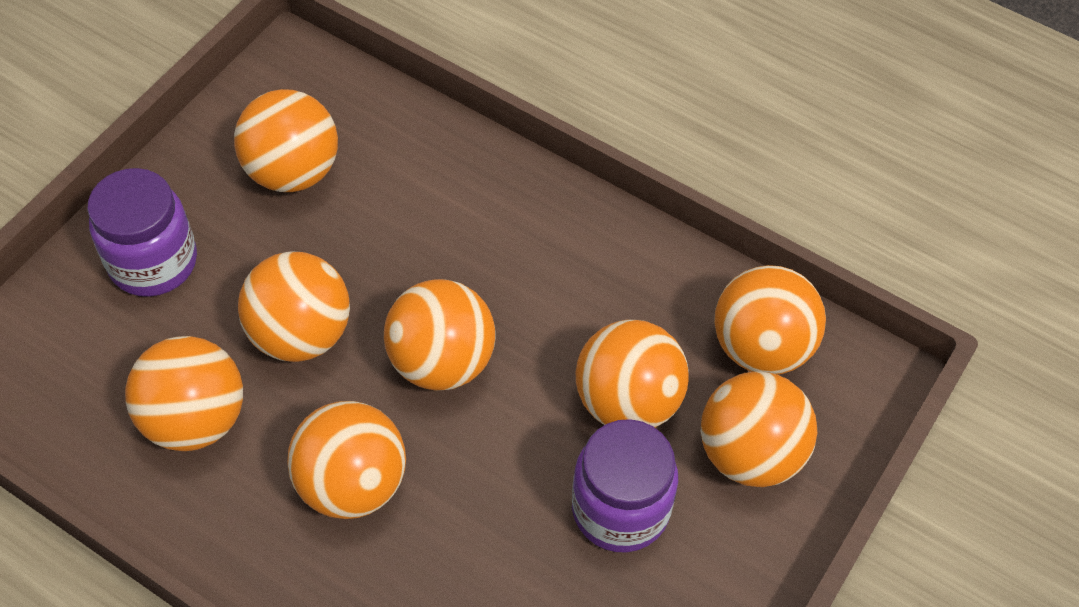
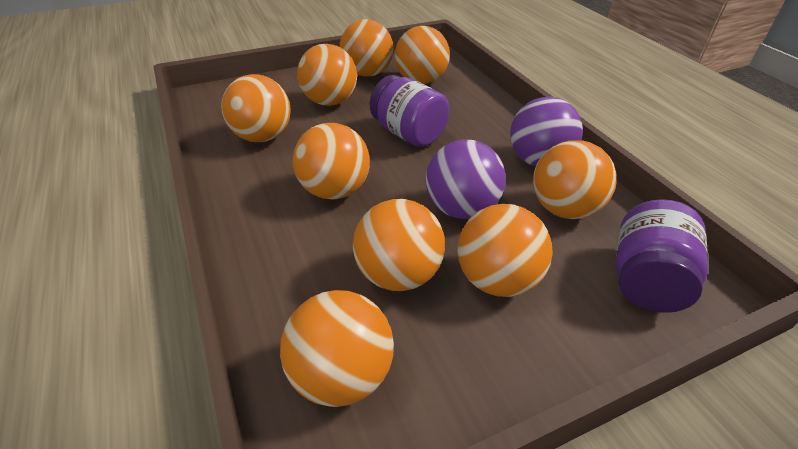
orange ball: 8 -> 9
purple ball: 0 -> 2

